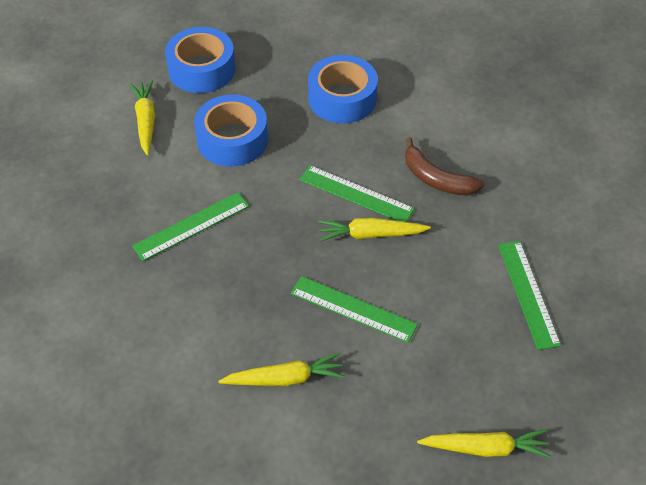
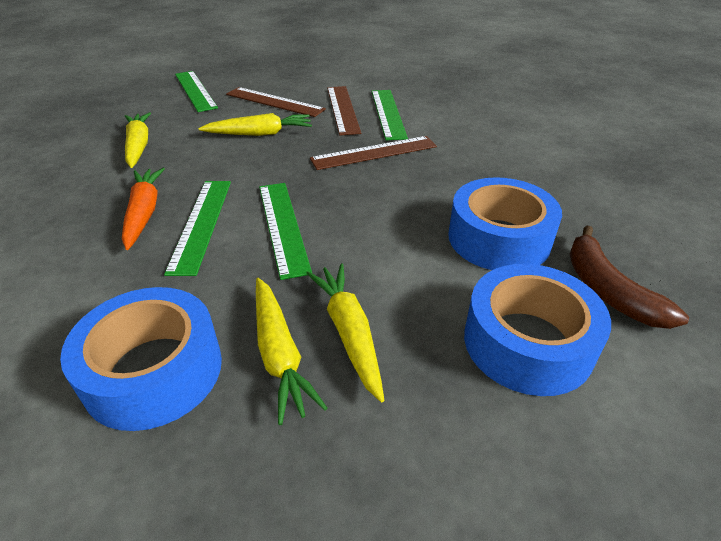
brown ruler: 0 -> 3
orange carrot: 0 -> 1

